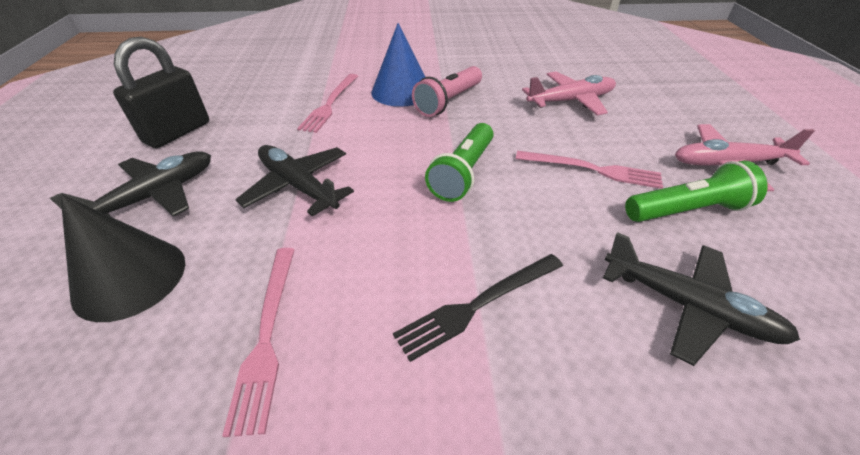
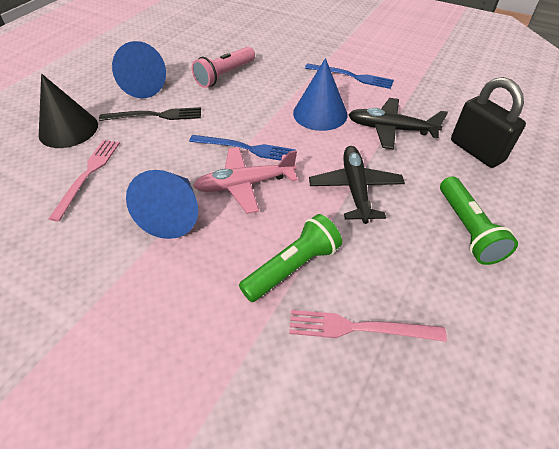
black plane: 3 -> 2
blue cone: 1 -> 3
blue fork: 0 -> 2
pink fork: 3 -> 2
pink plane: 2 -> 1

